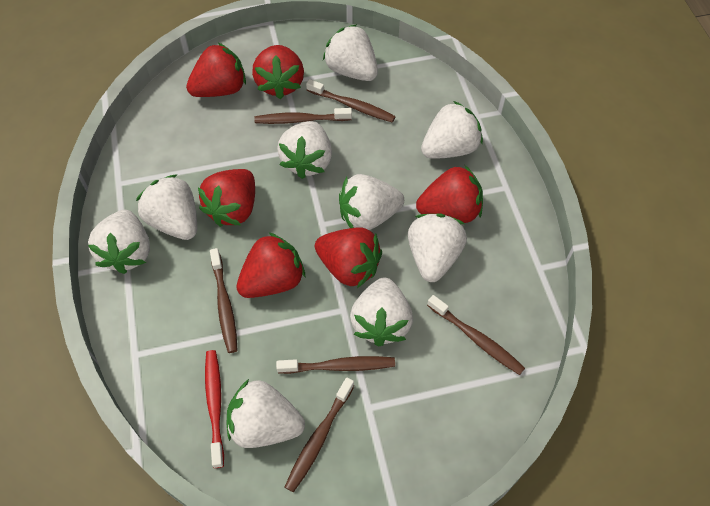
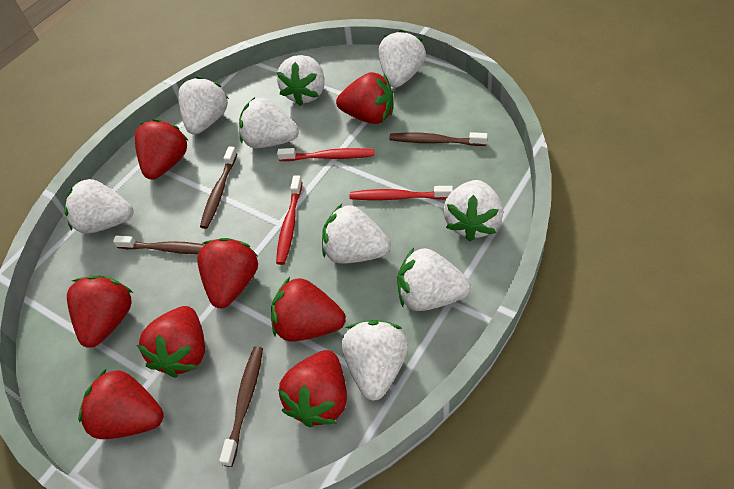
brown toothbrush: 6 -> 4
red strawberry: 6 -> 8
red toothbrush: 1 -> 3

